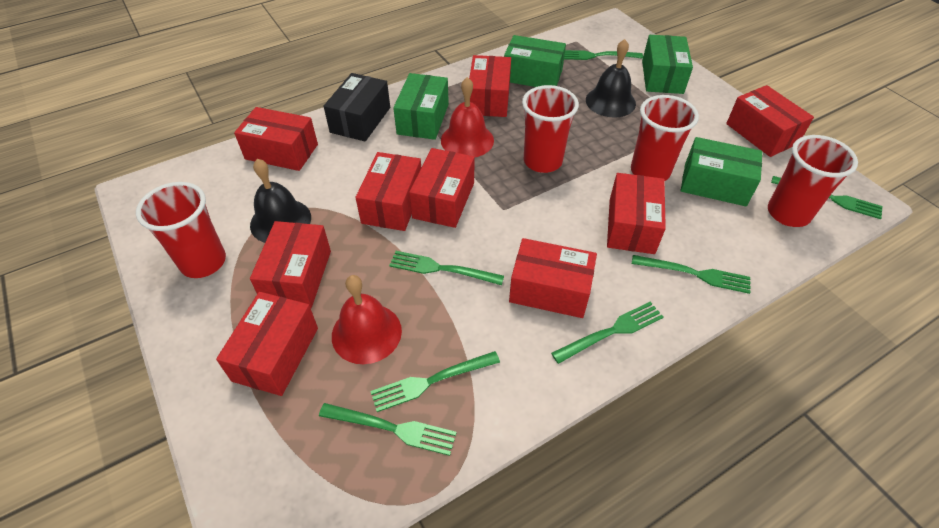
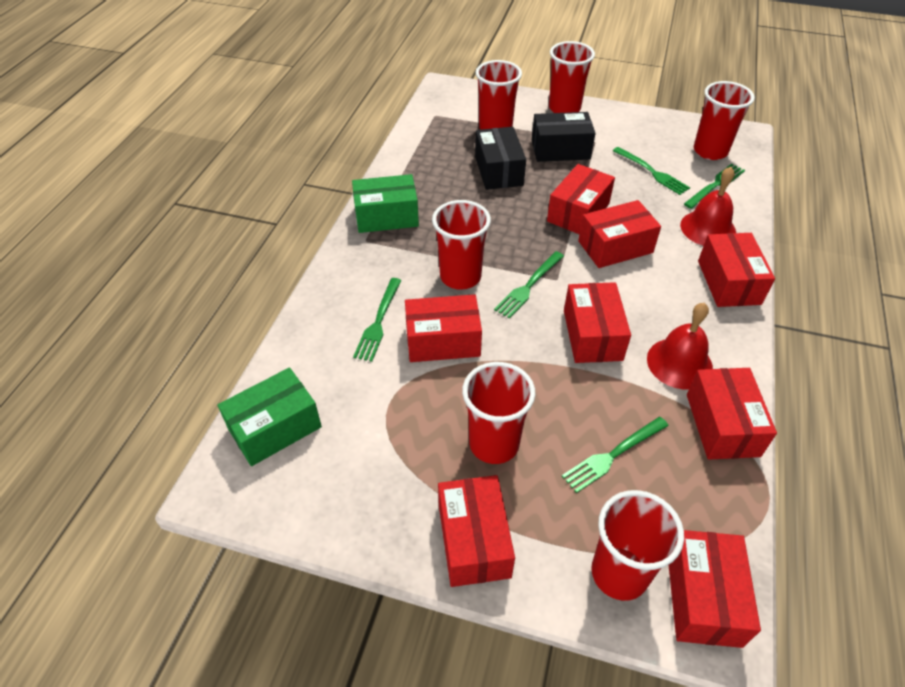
black bell: 2 -> 0
black box: 1 -> 2
green box: 4 -> 2
green fork: 7 -> 5
red box: 9 -> 8
red cup: 4 -> 6

